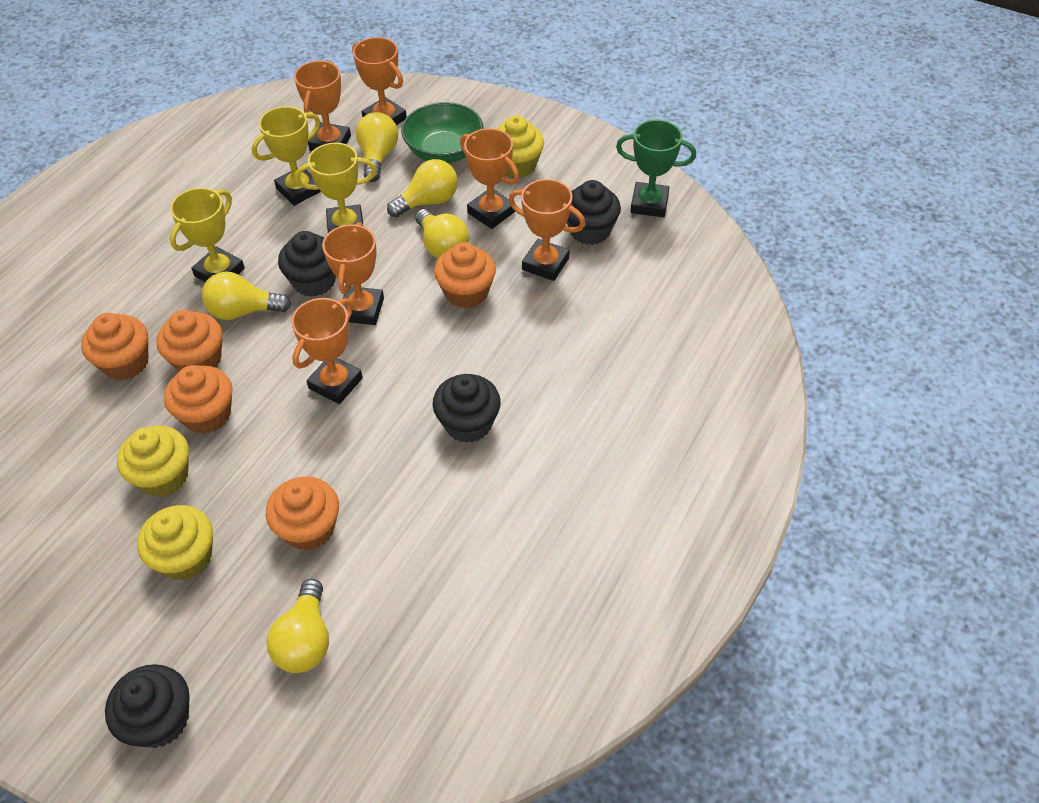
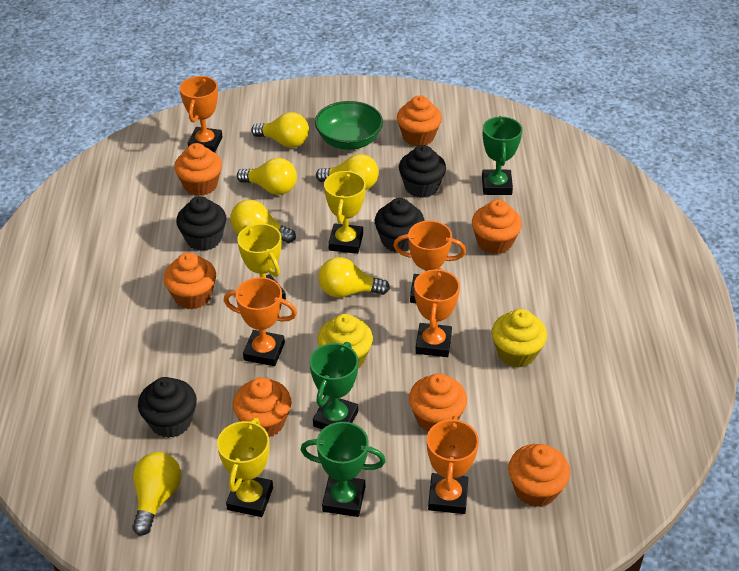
green trophy: 1 -> 3
orange cupcake: 5 -> 7
orange trophy: 6 -> 5
yellow cupcake: 3 -> 2
yellow light bulb: 5 -> 6

